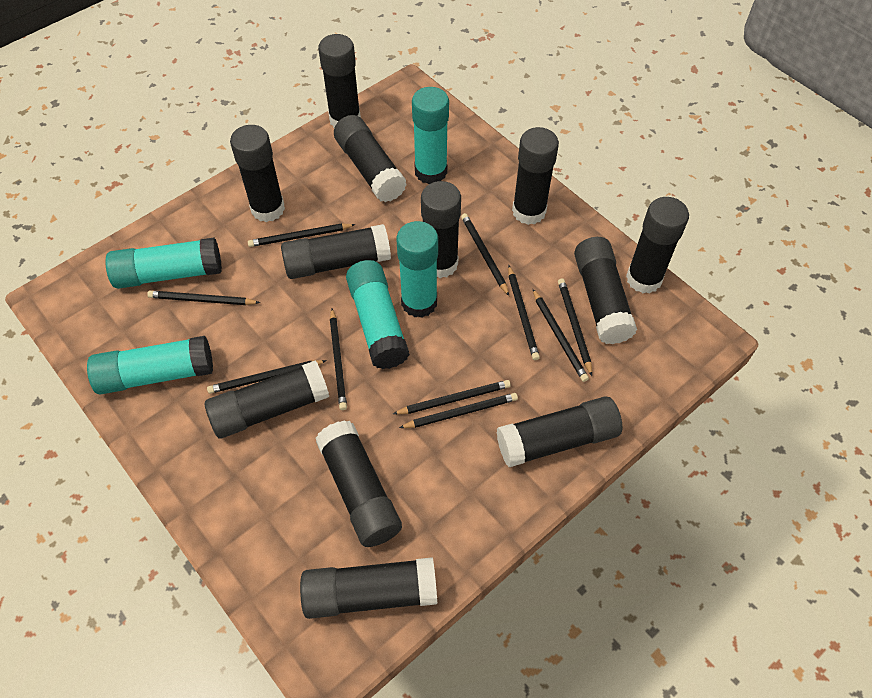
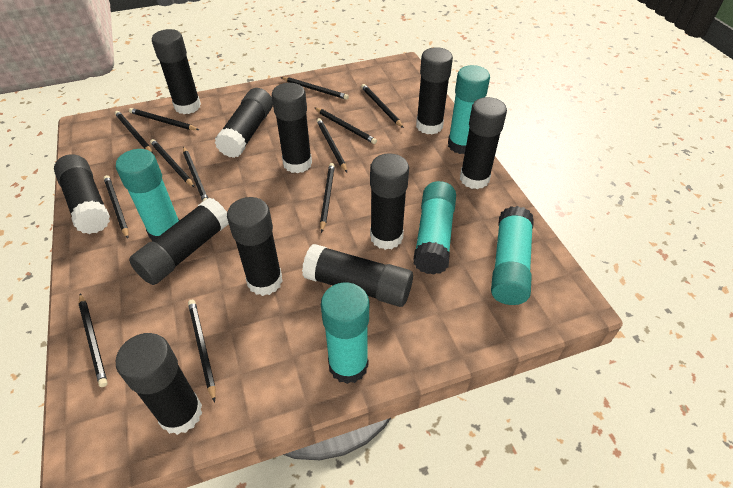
black glue stick: 12 -> 11
black pencil: 10 -> 12

